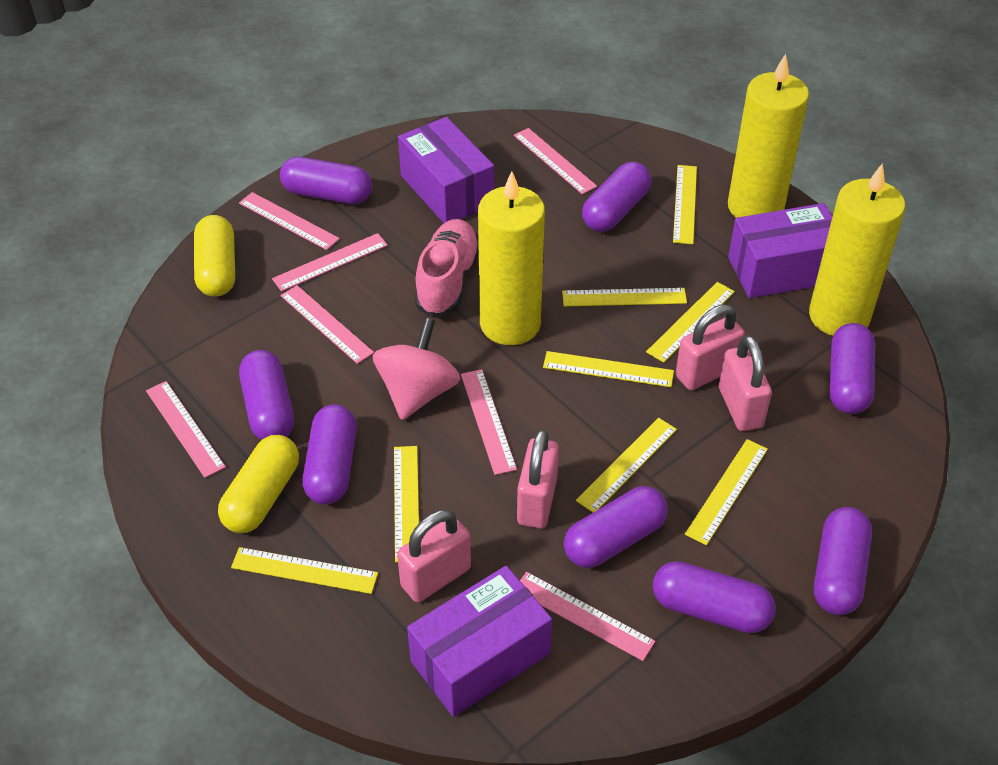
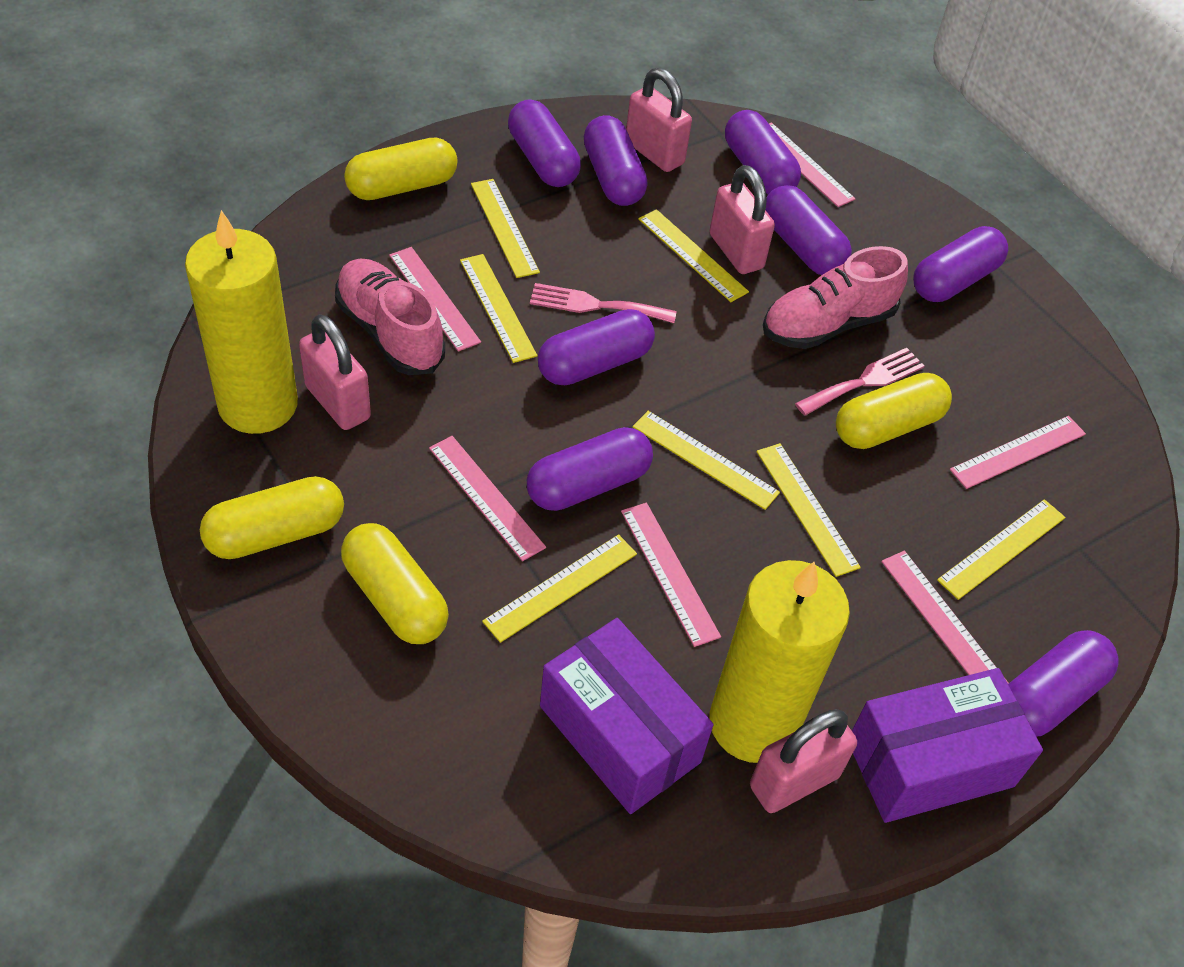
pink fork: 0 -> 2
pink ruler: 7 -> 6
pink shoe: 1 -> 2
pink spinning top: 1 -> 0
purple box: 3 -> 2
yellow candle: 3 -> 2
yellow capsule: 2 -> 4
yellow ruler: 8 -> 7

